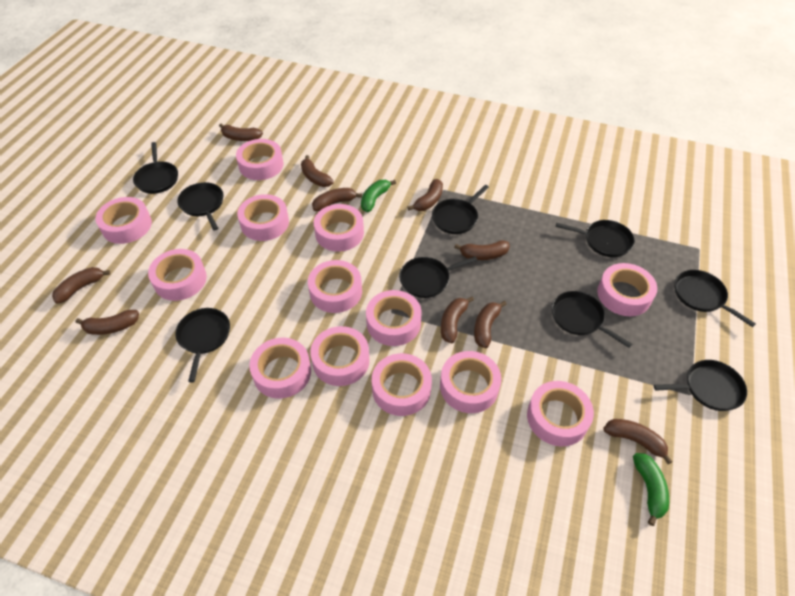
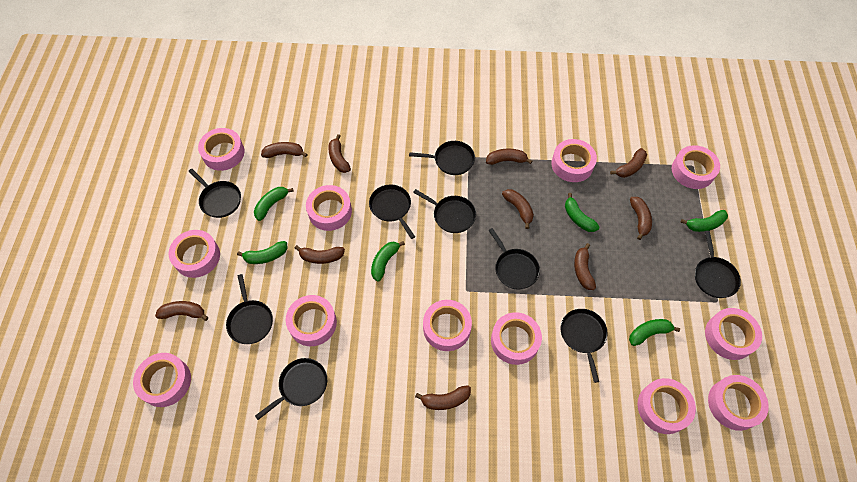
green banana: 2 -> 6
pink tape: 13 -> 12

